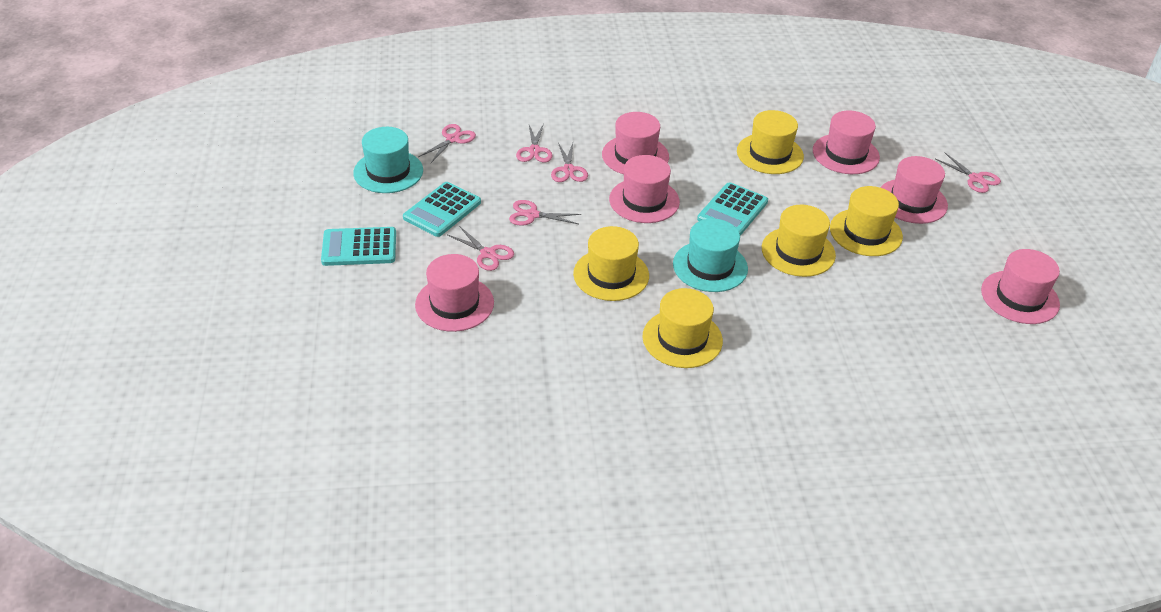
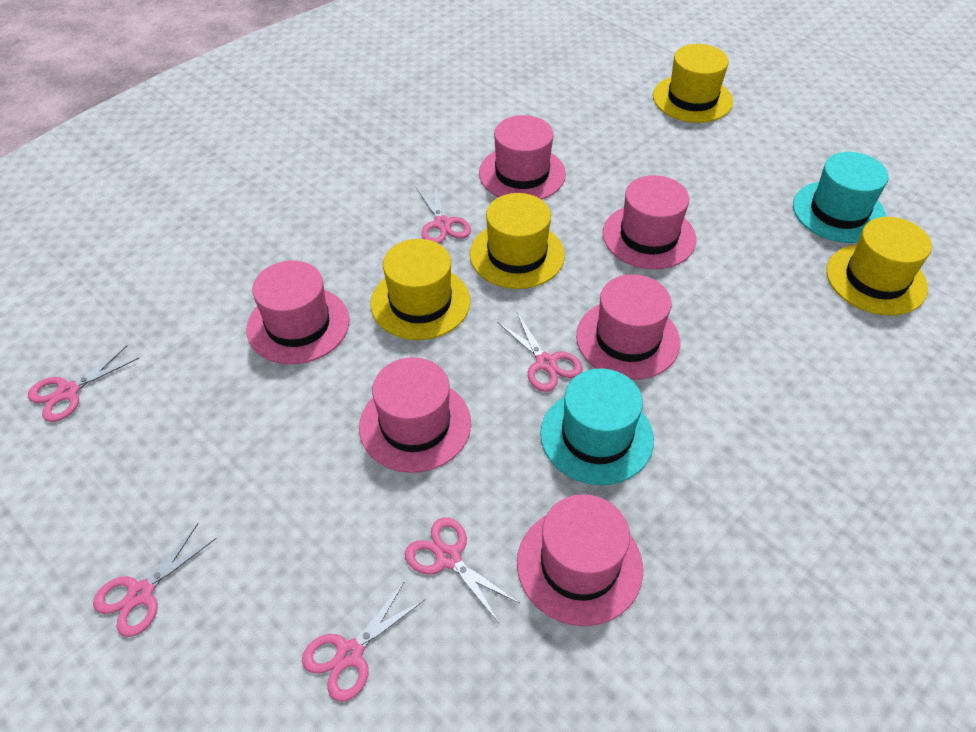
turquoise calculator: 3 -> 0
yellow hat: 5 -> 4

